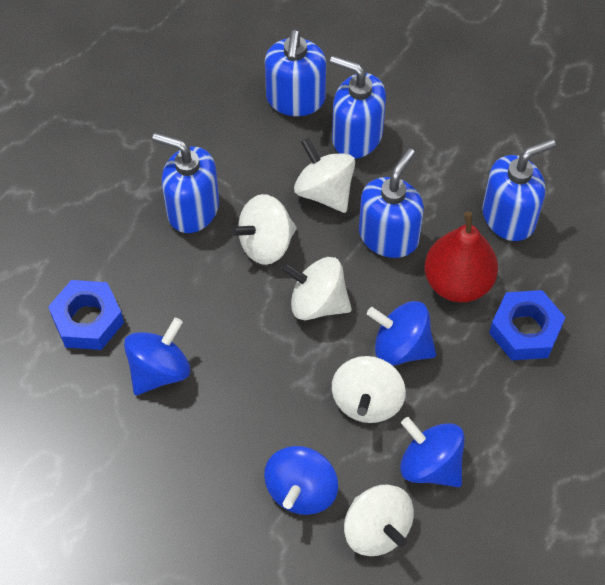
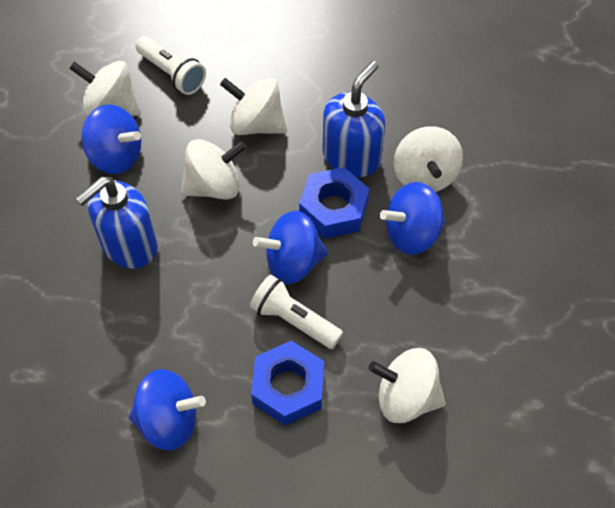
blue soap dispenser: 5 -> 2
red pear: 1 -> 0
white flashlight: 0 -> 2

